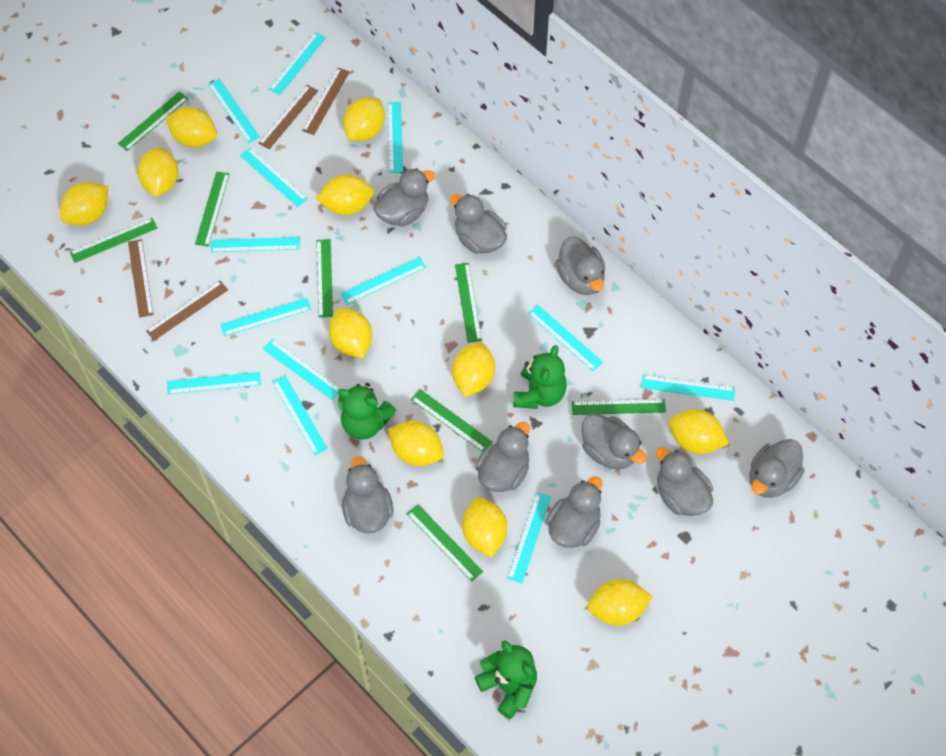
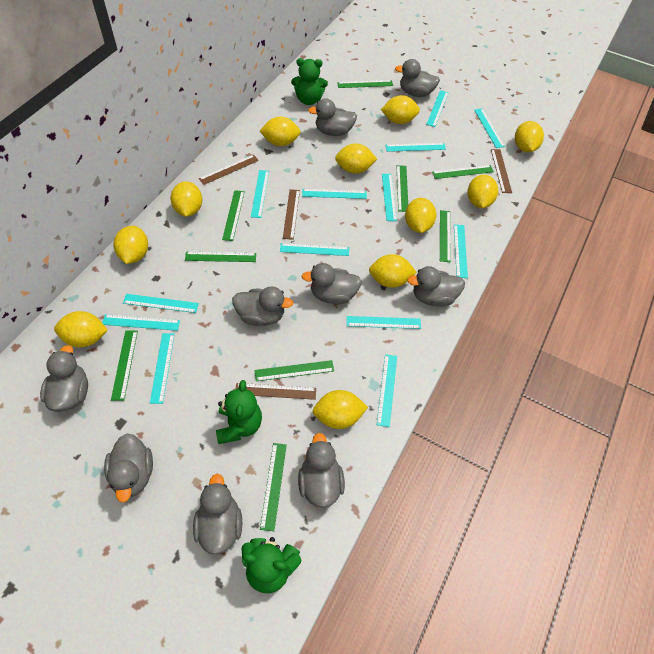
green ruler: 8 -> 9

